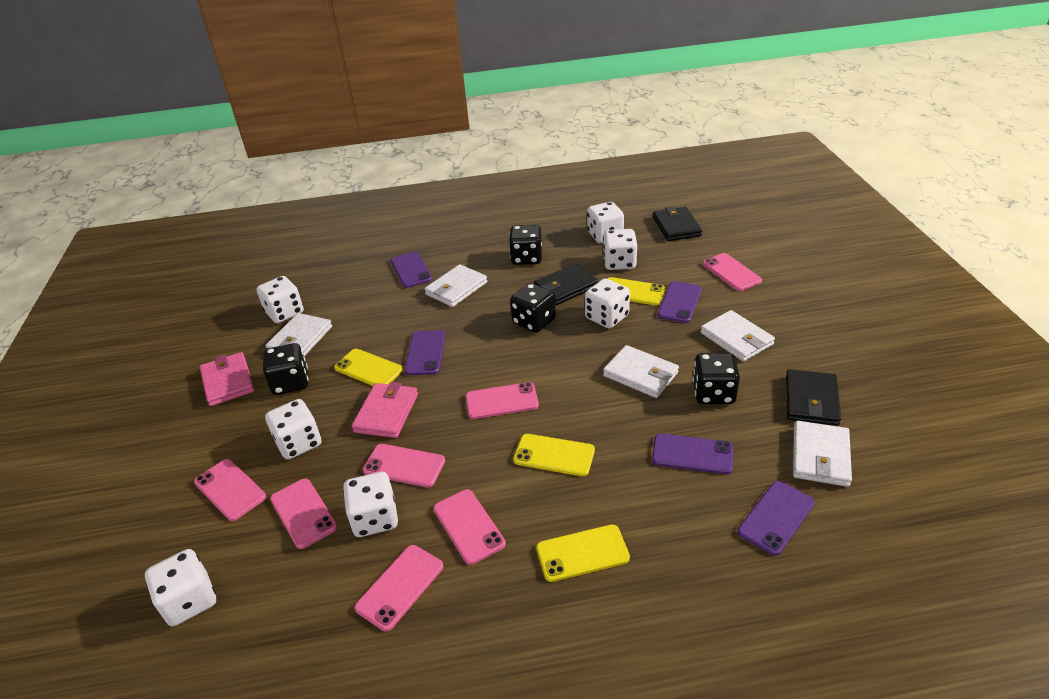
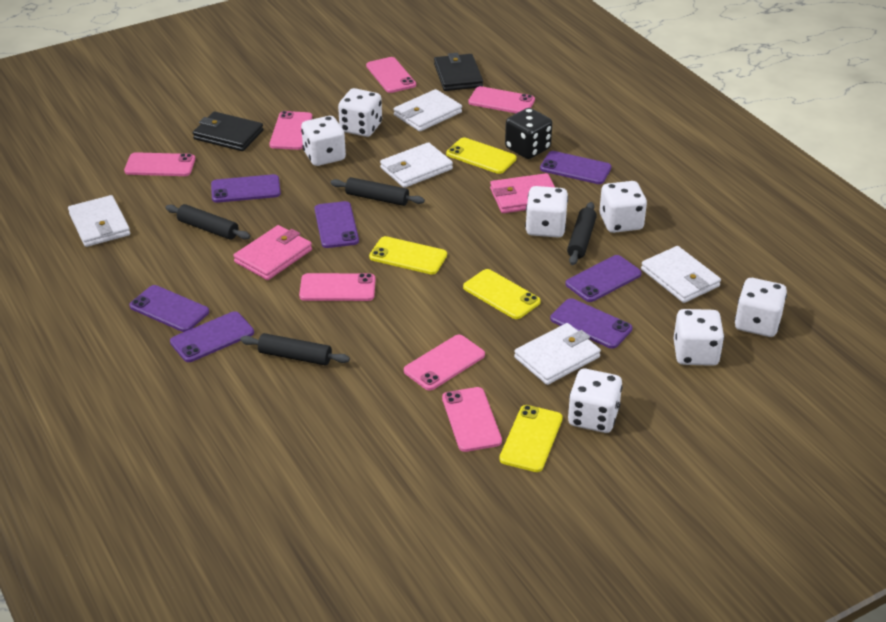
black dice: 4 -> 1
black rolling pin: 0 -> 4
black wallet: 3 -> 2
purple phone: 5 -> 7

